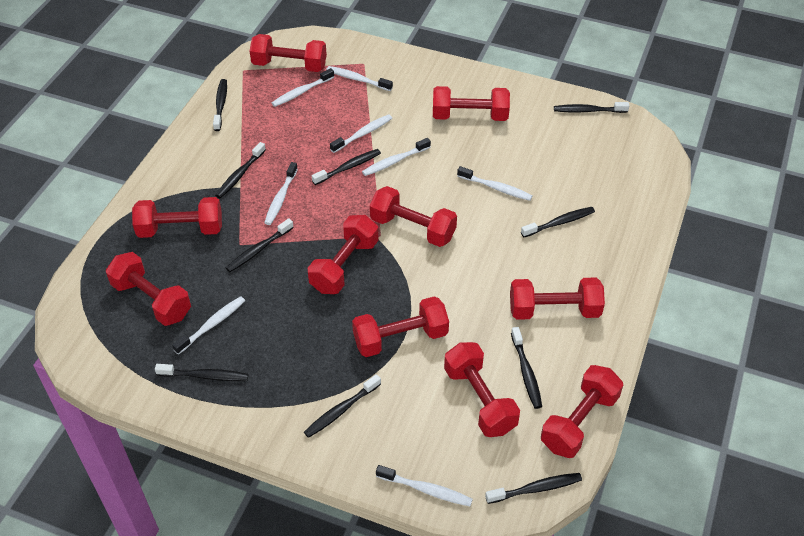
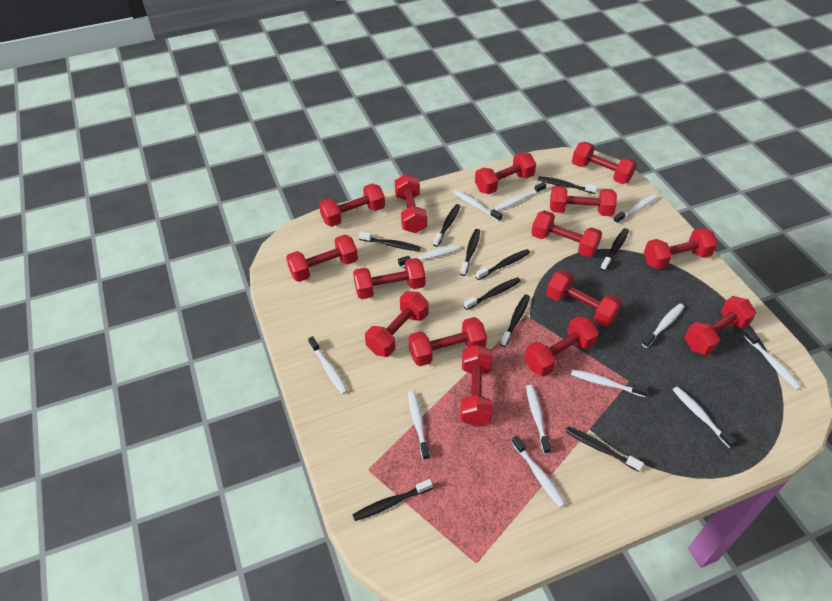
red dumbbell: 10 -> 15
white toothbrush: 8 -> 12

